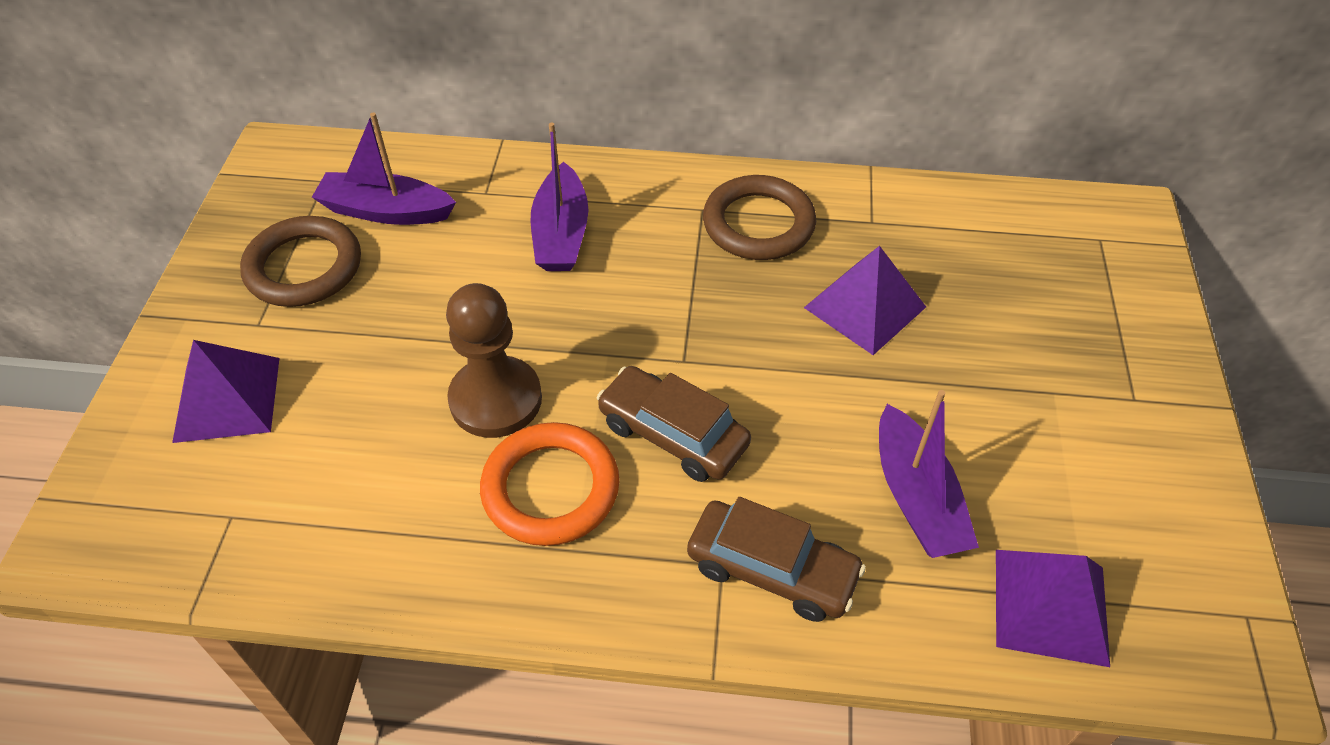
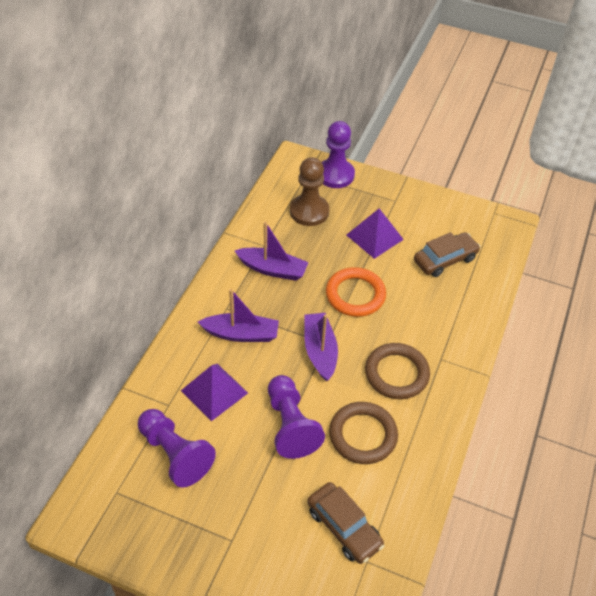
purple pawn: 0 -> 3
purple pyramid: 3 -> 2

